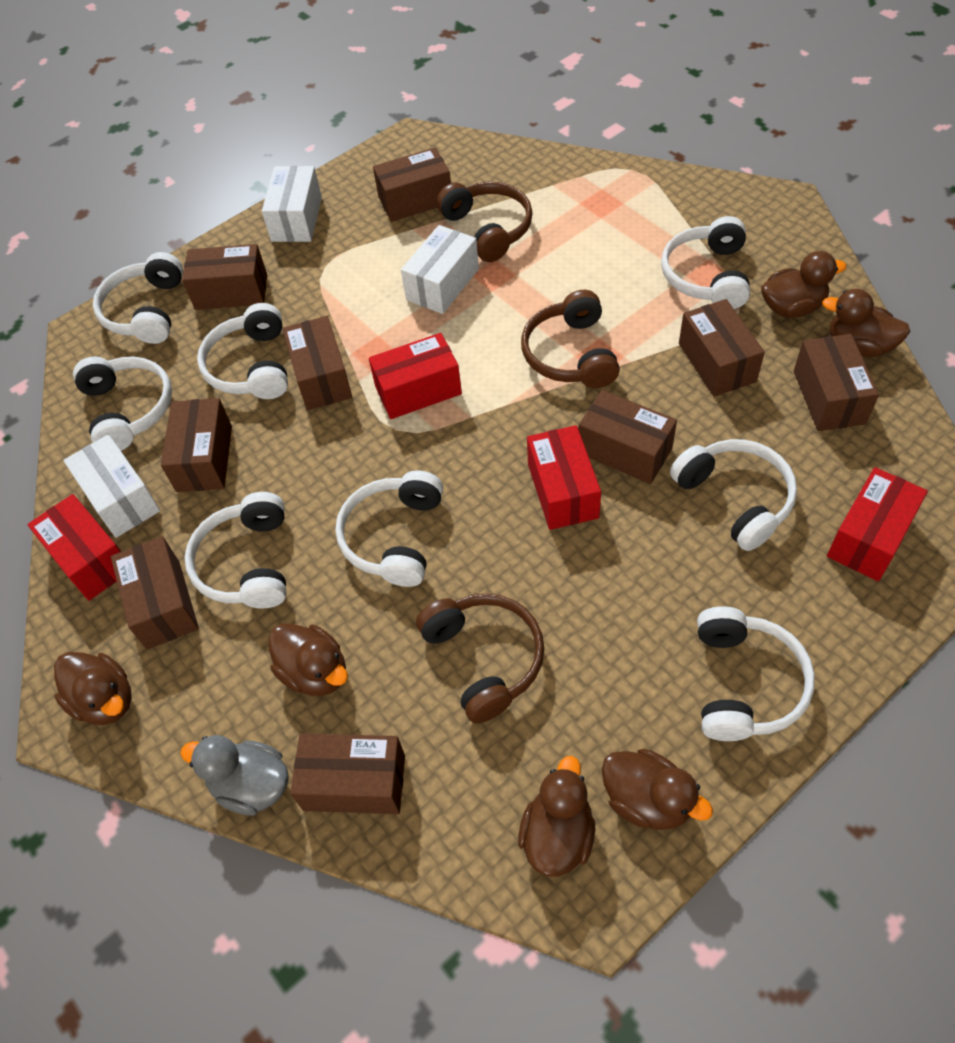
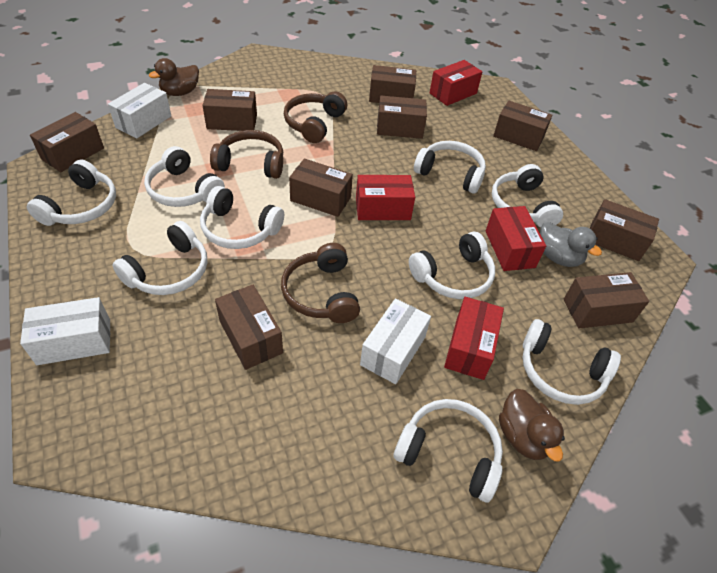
brown duck: 6 -> 2
white headphones: 8 -> 9

